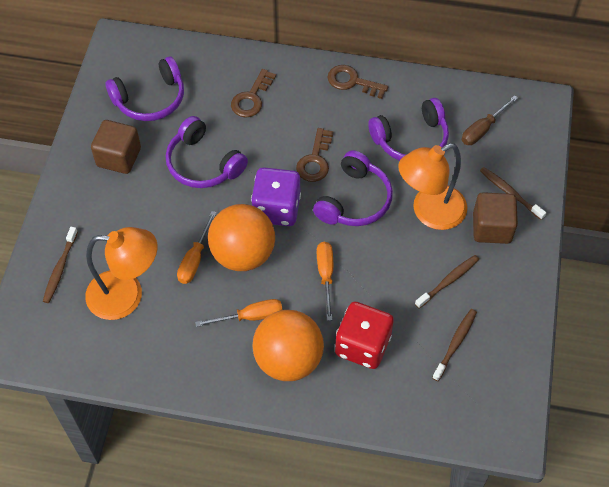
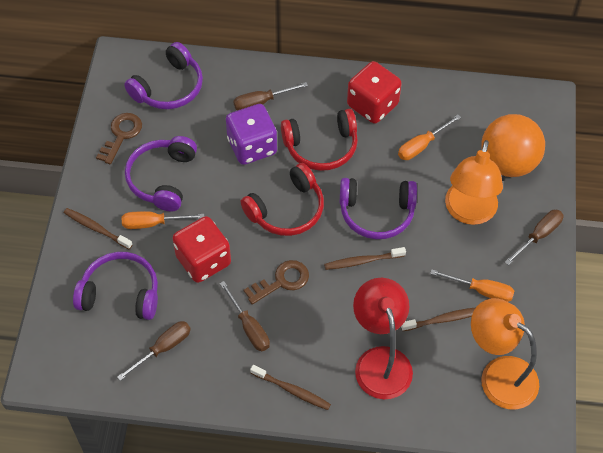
brown cube: 2 -> 0
brown key: 3 -> 2
brown screwdriver: 1 -> 4
orange ball: 2 -> 1
red dice: 1 -> 2
red headphones: 0 -> 2
red lamp: 0 -> 1

